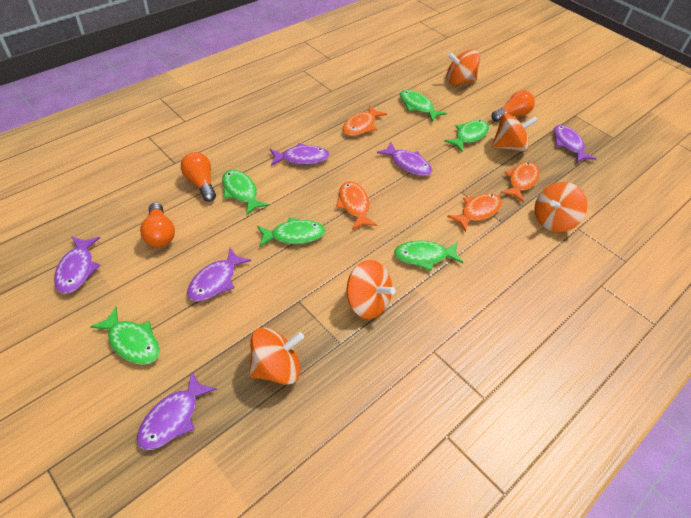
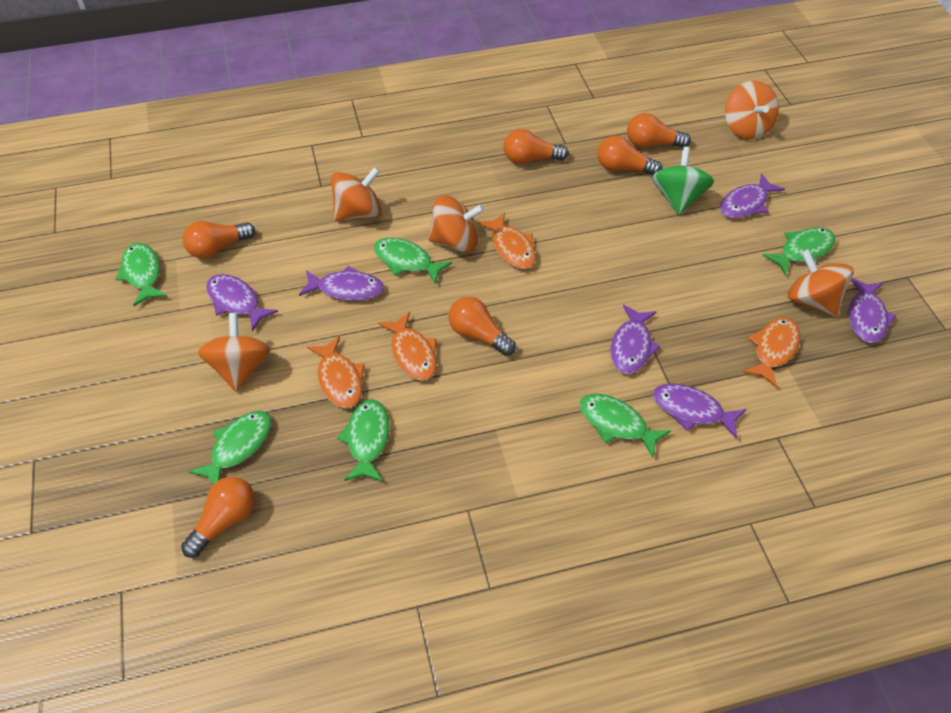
green spinning top: 0 -> 1
orange light bulb: 3 -> 6

